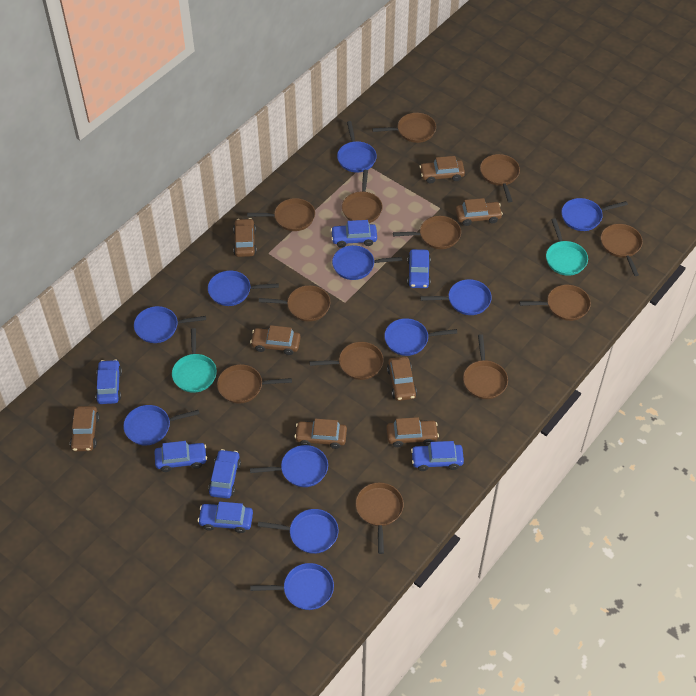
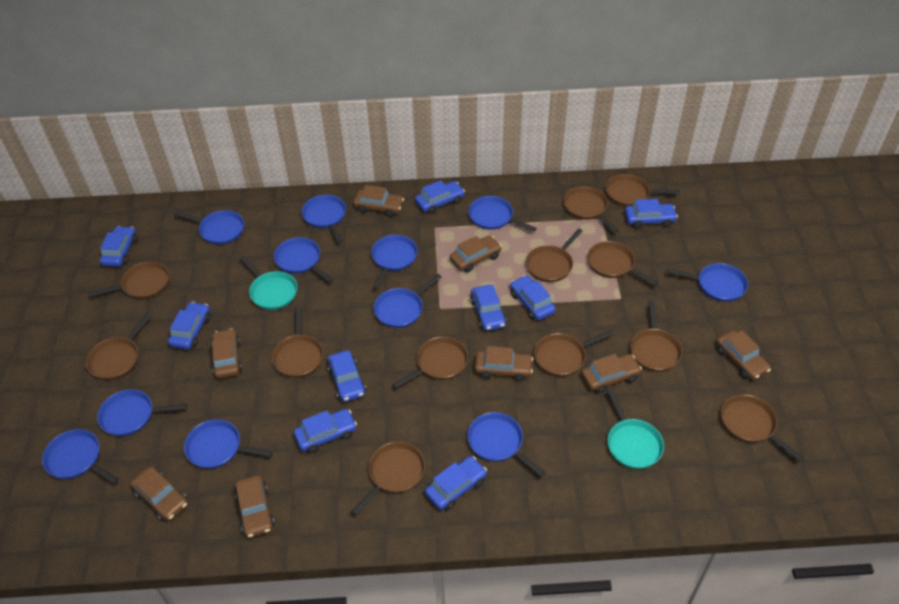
blue car: 7 -> 9

